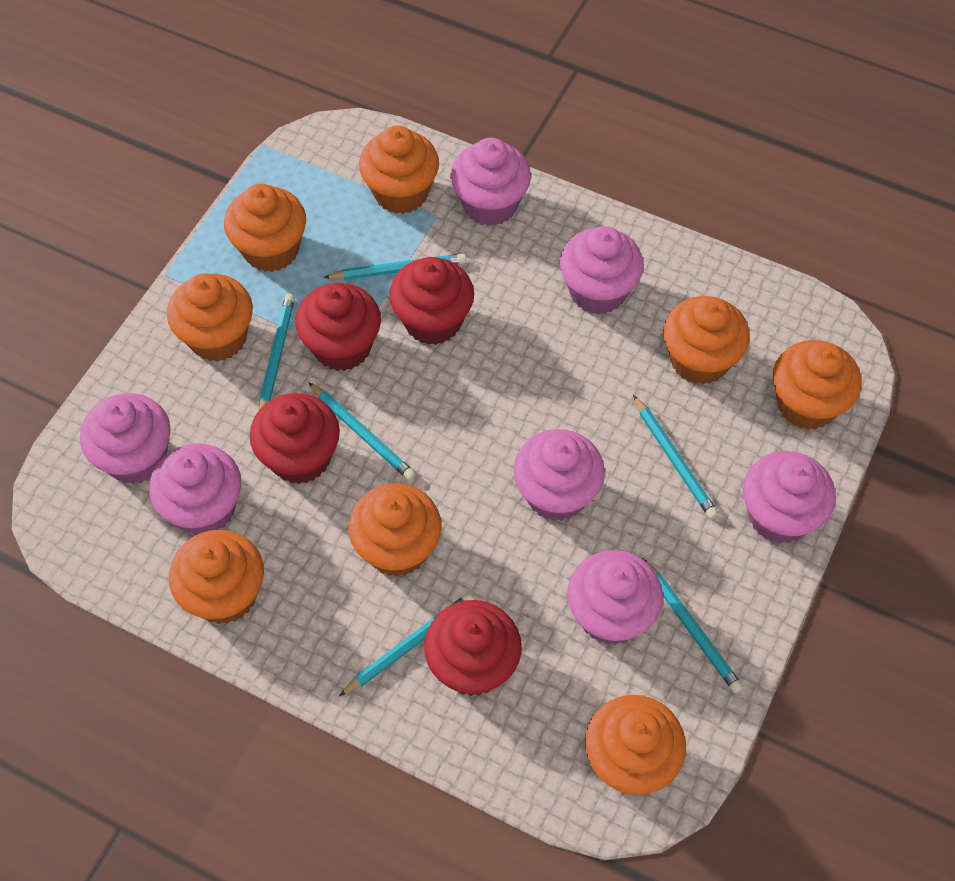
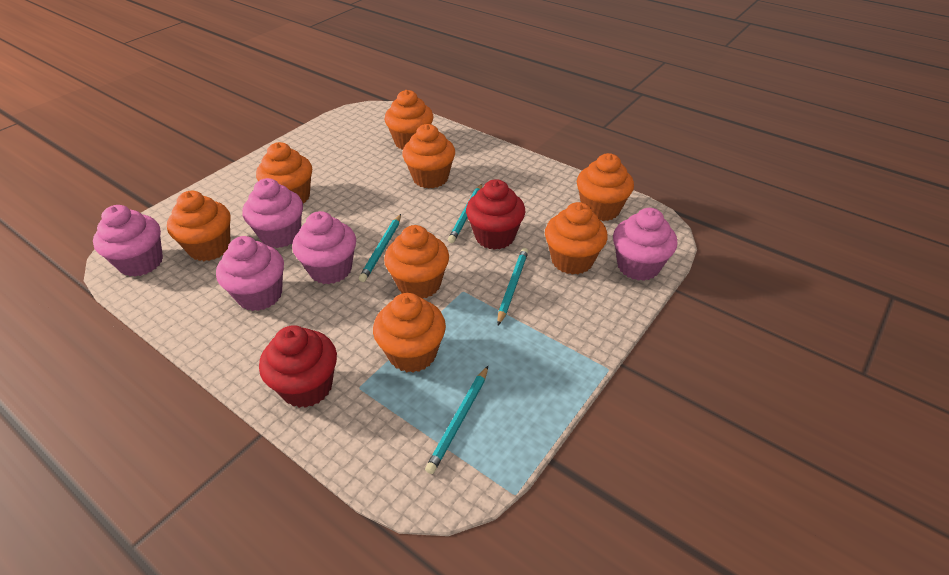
pink cupcake: 7 -> 5
red cupcake: 4 -> 2
turquoise pencil: 6 -> 4

